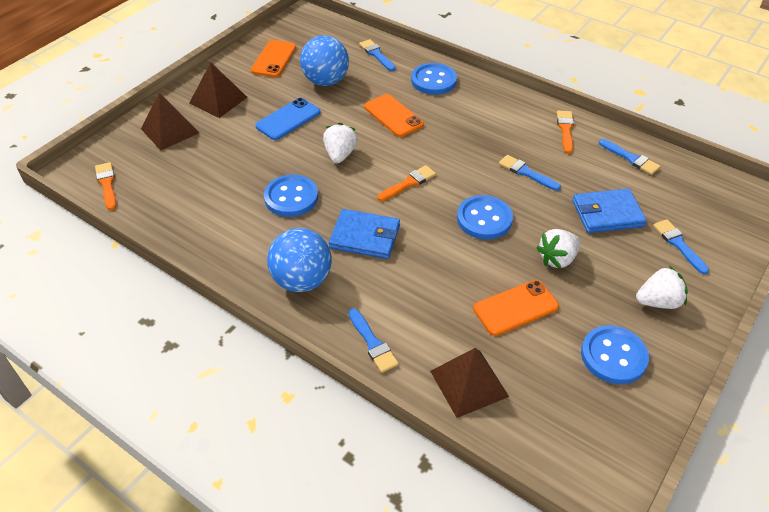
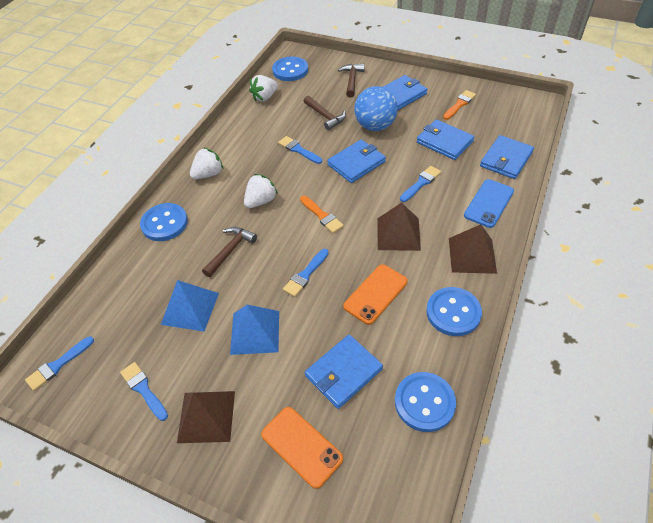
blue ball: 2 -> 1
blue pyramid: 0 -> 2
blue wallet: 2 -> 5
brown hammer: 0 -> 3
orange brush: 3 -> 2
orange phone: 3 -> 2

